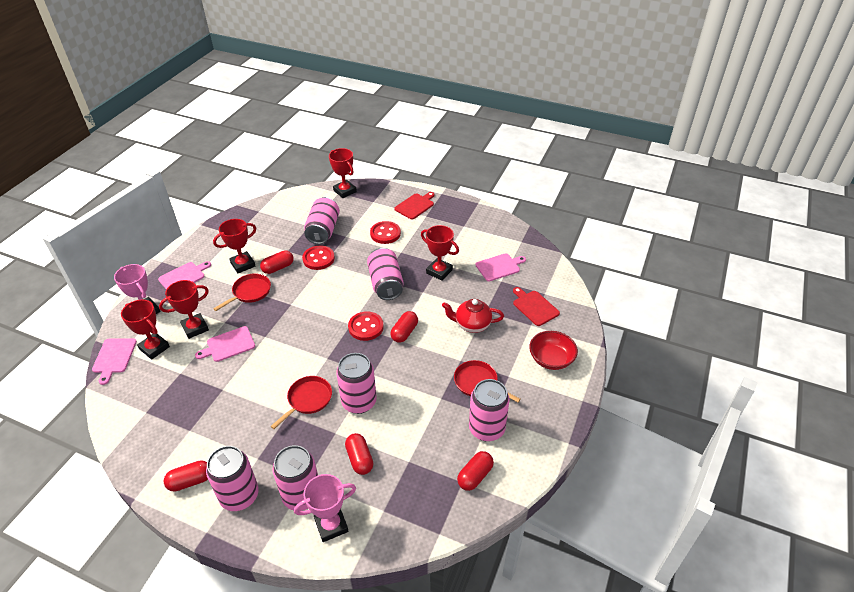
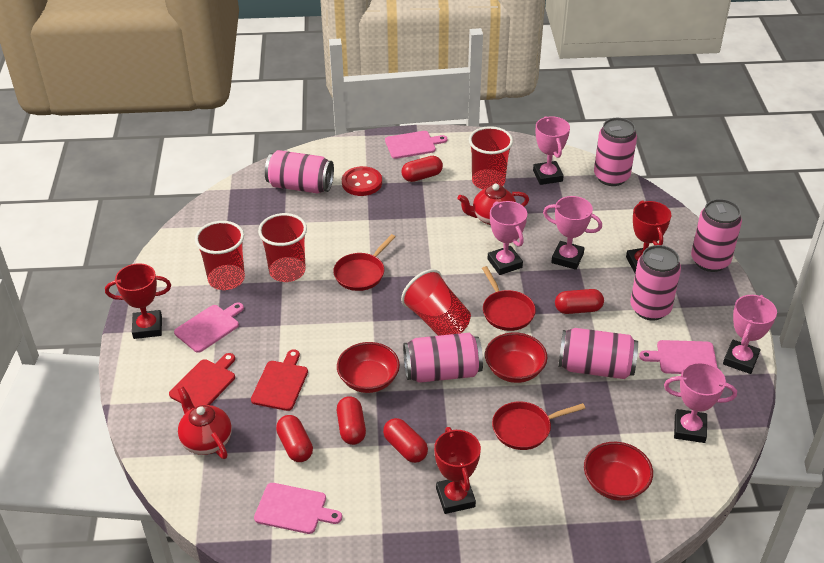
pink trophy: 2 -> 5
red bowl: 1 -> 3
red button: 3 -> 1
red cup: 0 -> 4
red teapot: 1 -> 2
red trophy: 5 -> 3

